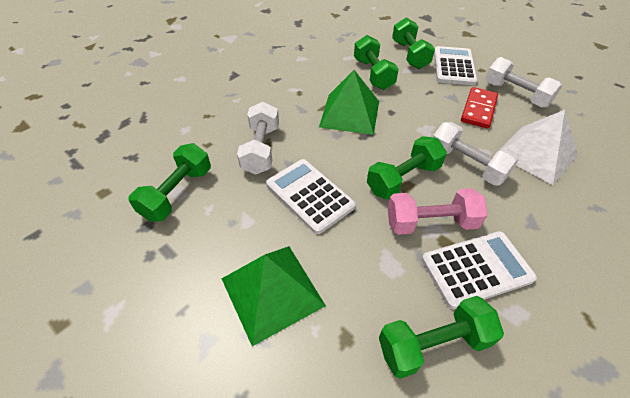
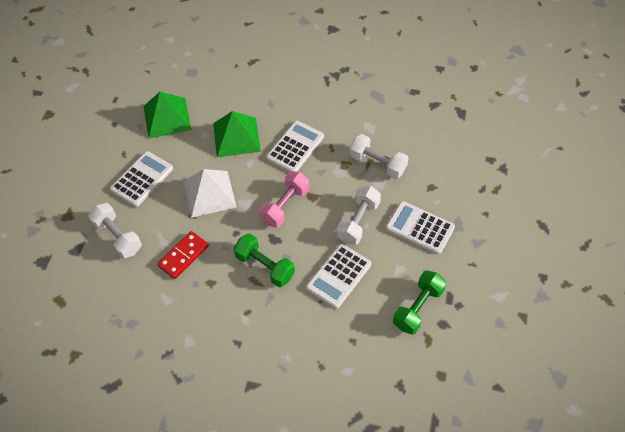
green dumbbell: 5 -> 2
white calculator: 3 -> 4

